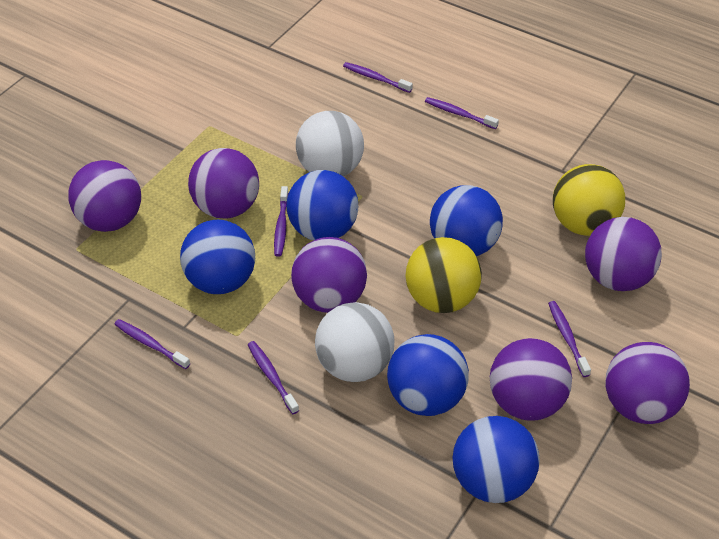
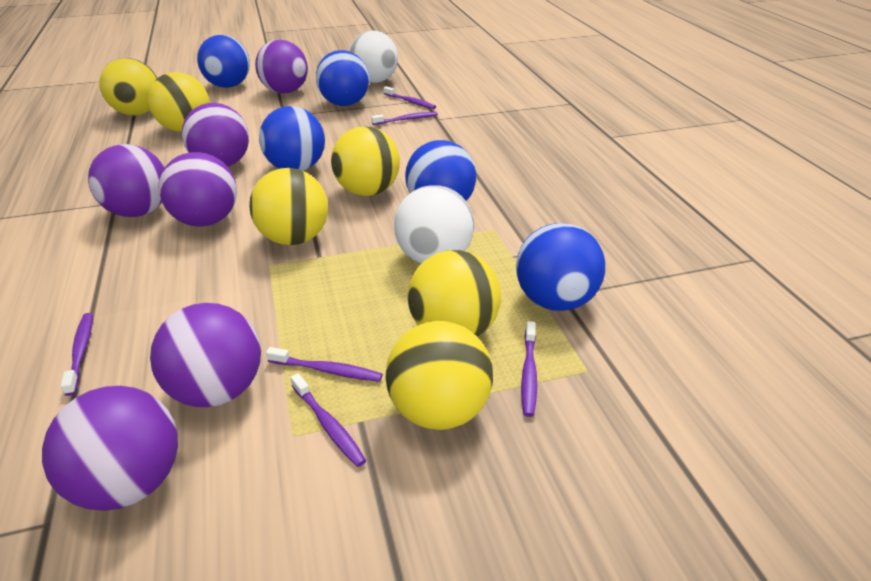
yellow ball: 2 -> 6

